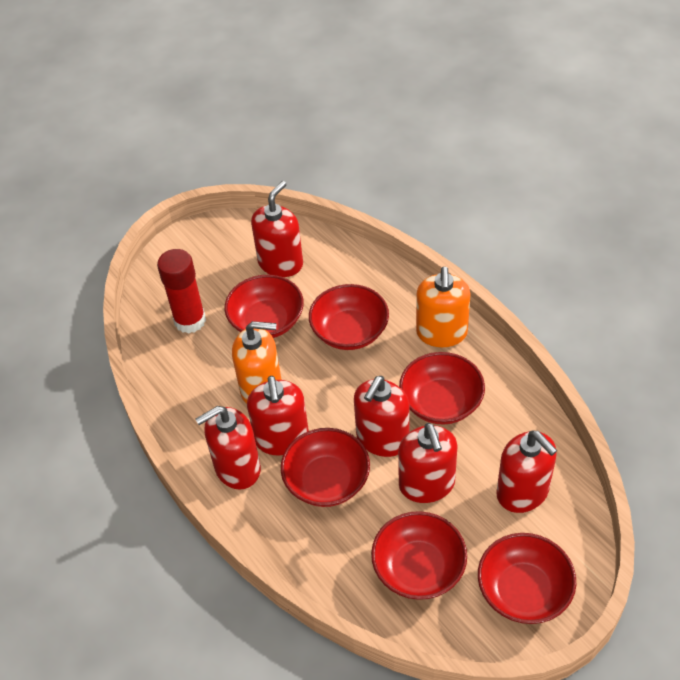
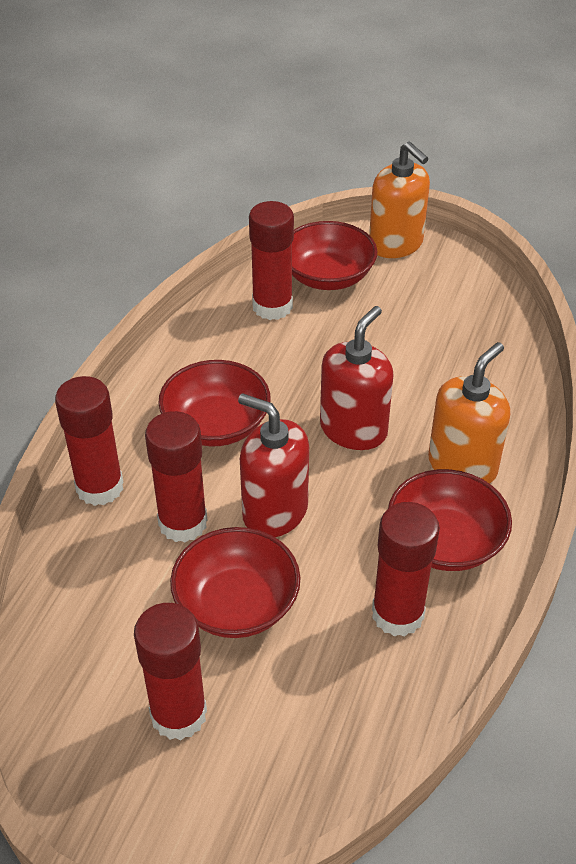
red bowl: 6 -> 4
red glue stick: 1 -> 5
red soap dispenser: 6 -> 2

